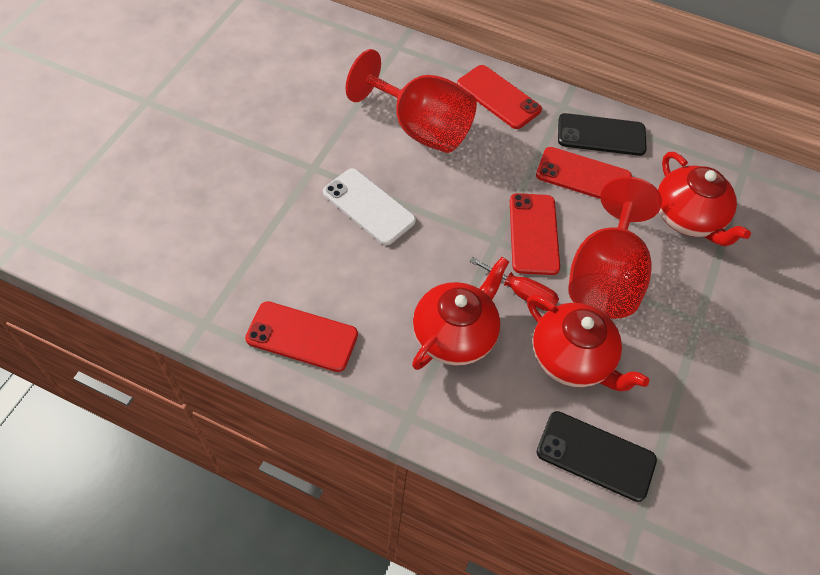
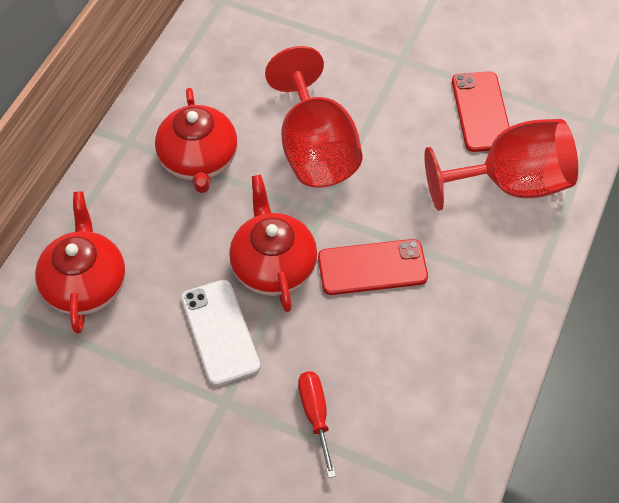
black phone: 2 -> 0
red phone: 4 -> 2

